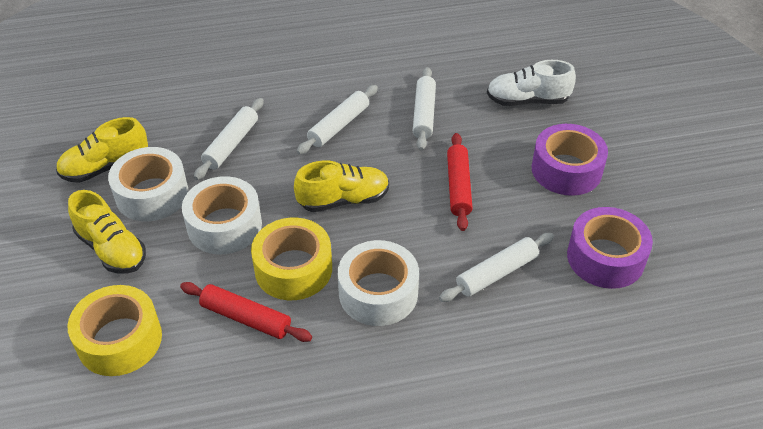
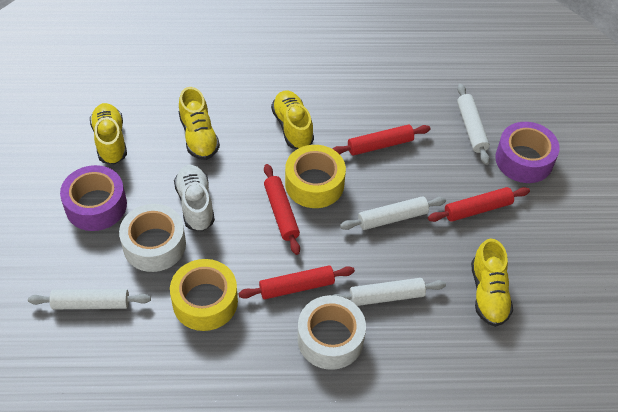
red rolling pin: 2 -> 4
white tape: 3 -> 2
yellow shoe: 3 -> 4

